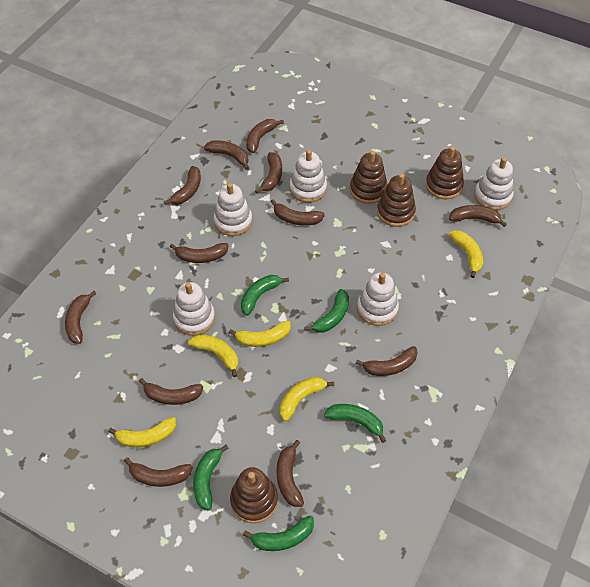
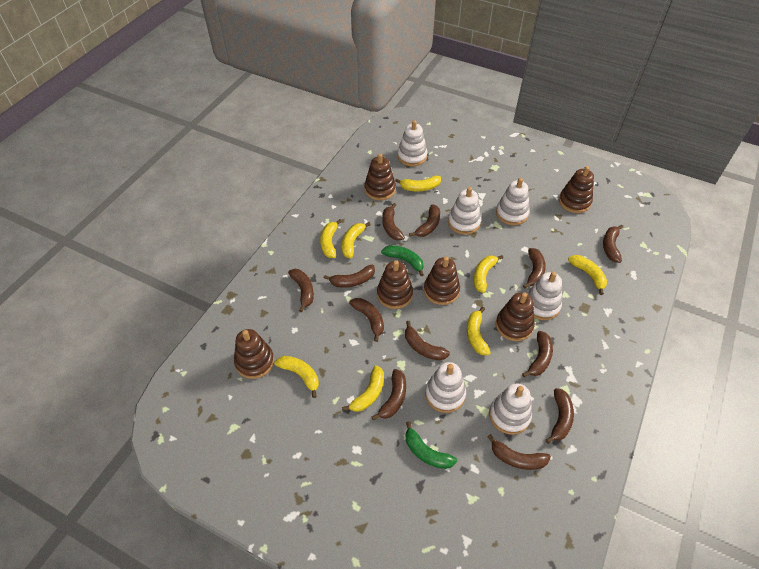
brown stacking toy: 4 -> 6
green banana: 5 -> 2
white stacking toy: 5 -> 6
yellow banana: 5 -> 8

